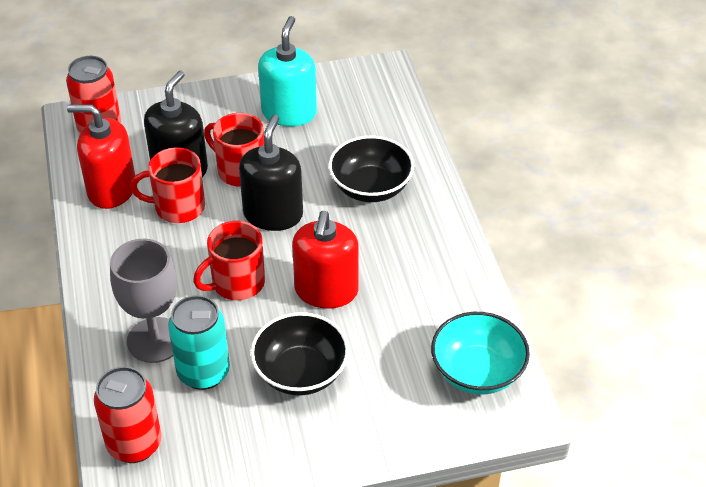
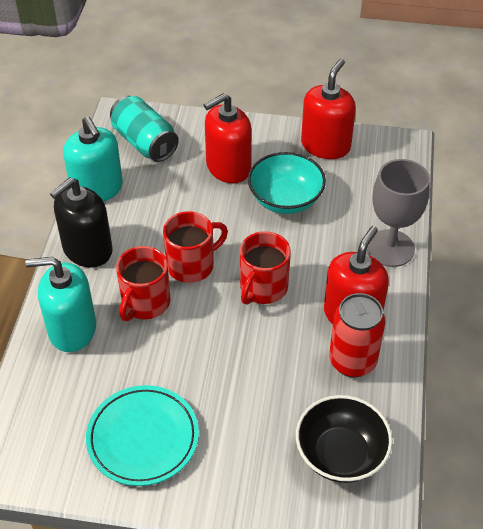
black bowl: 2 -> 1
black soap dispenser: 2 -> 1
red can: 2 -> 1
red soap dispenser: 2 -> 3
turquoise plate: 0 -> 1
turquoise soap dispenser: 1 -> 2

